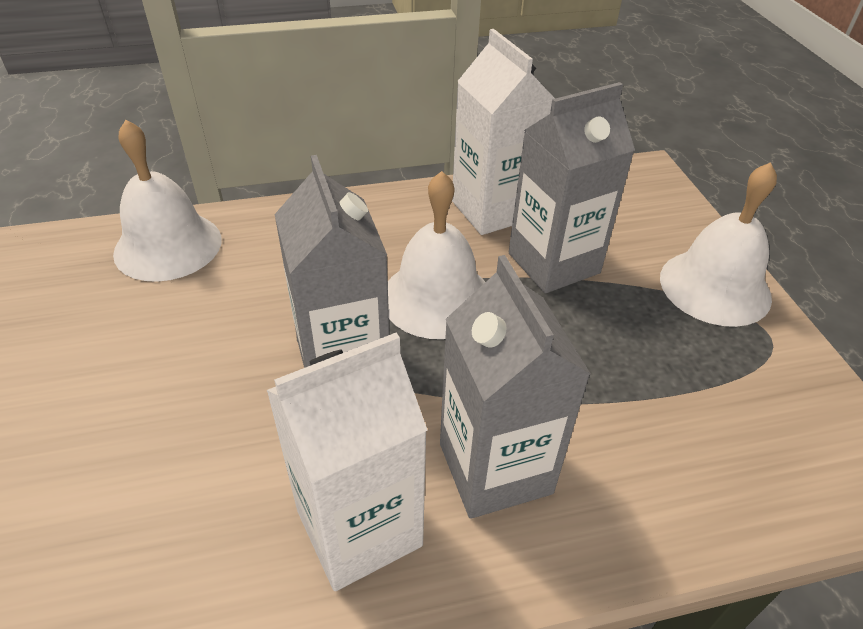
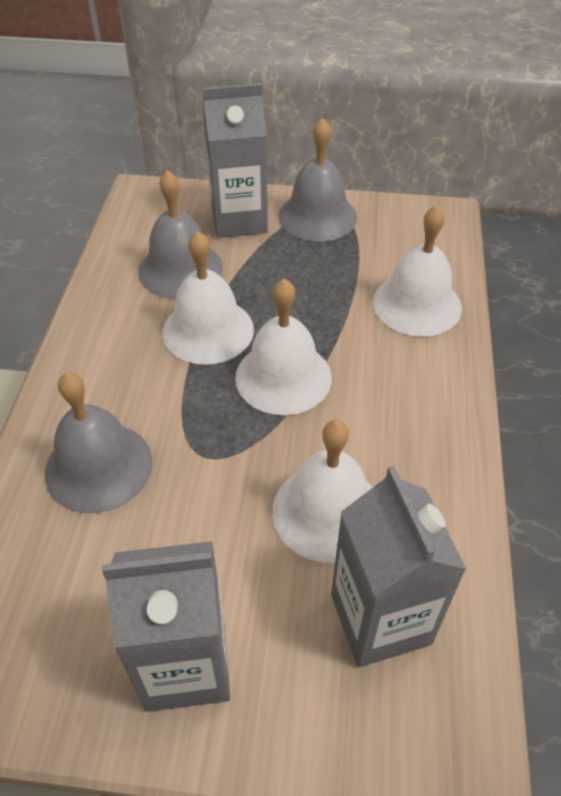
grey bell: 0 -> 3
white bell: 3 -> 4
white carton: 2 -> 0

